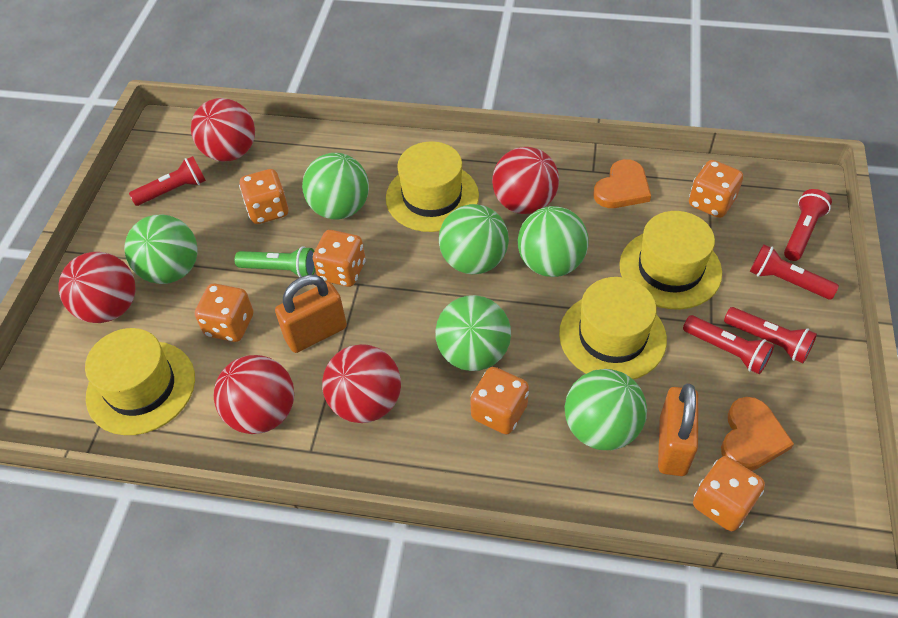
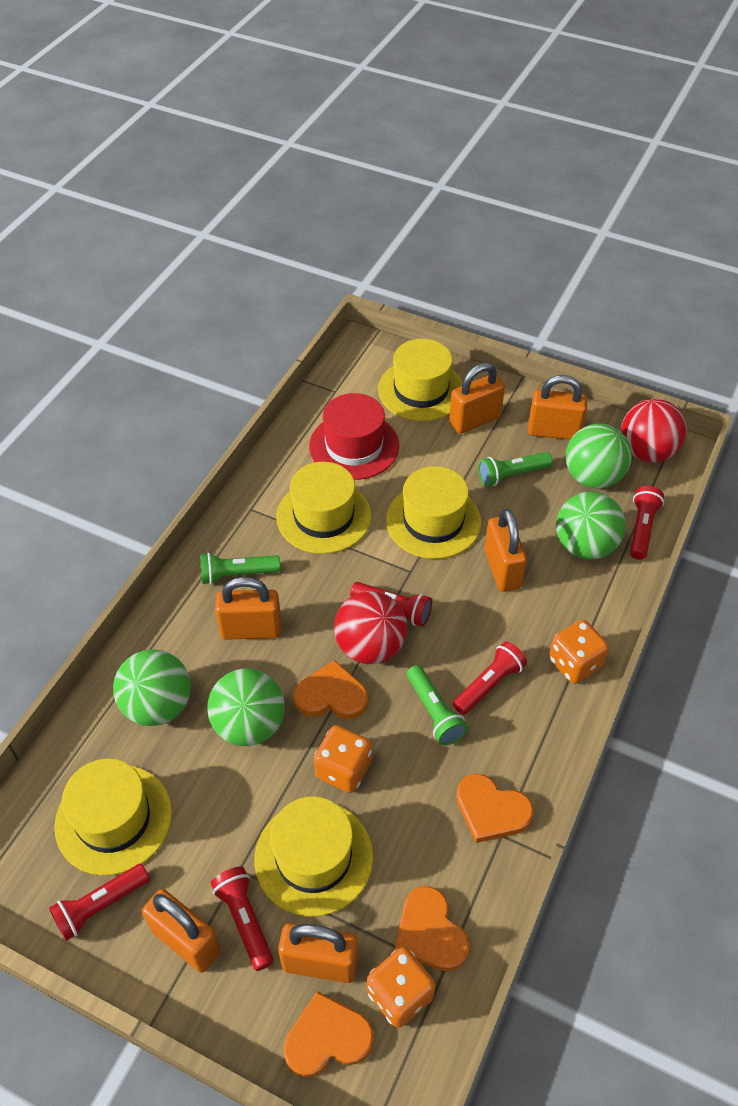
green ball: 6 -> 4
green flashlight: 1 -> 3
orange dice: 6 -> 3
orange heart: 2 -> 4
orange padlock: 2 -> 6
red ball: 5 -> 2
red hat: 0 -> 1
yellow hat: 4 -> 5

